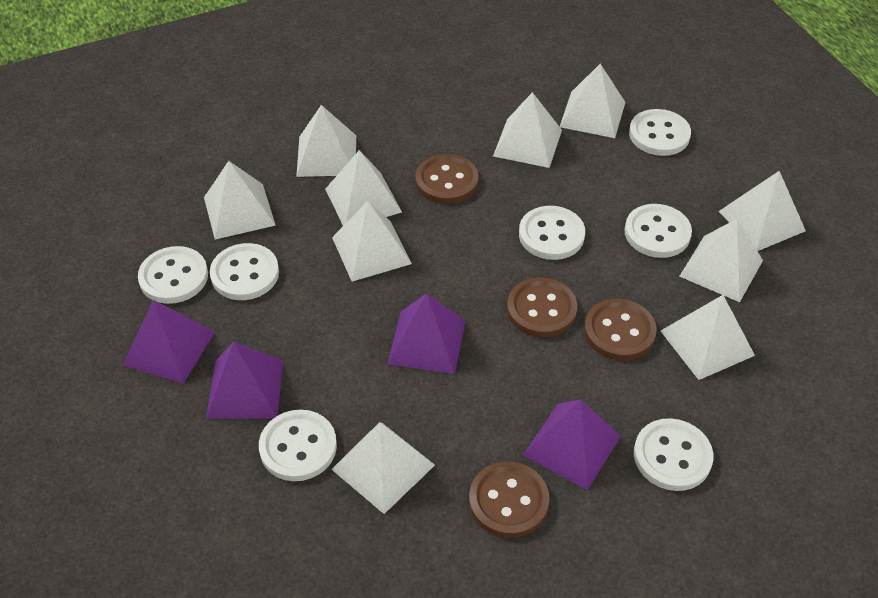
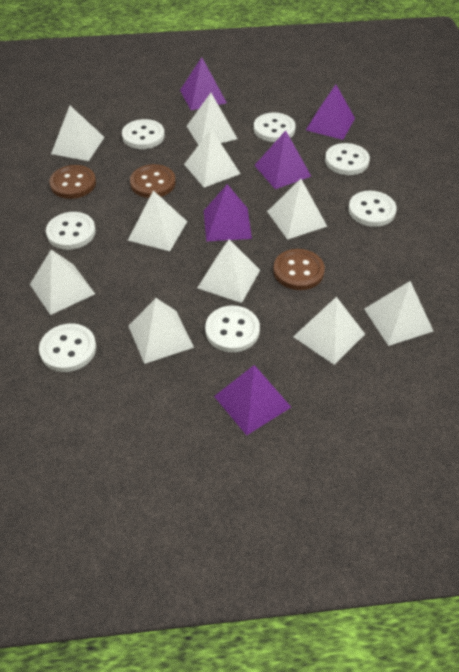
brown button: 4 -> 3
purple pyramid: 4 -> 5

